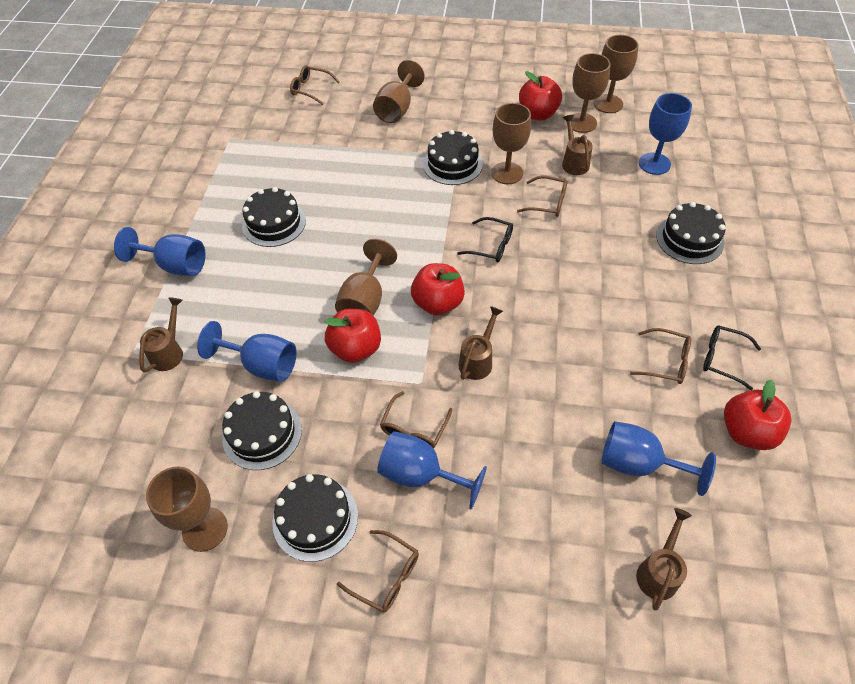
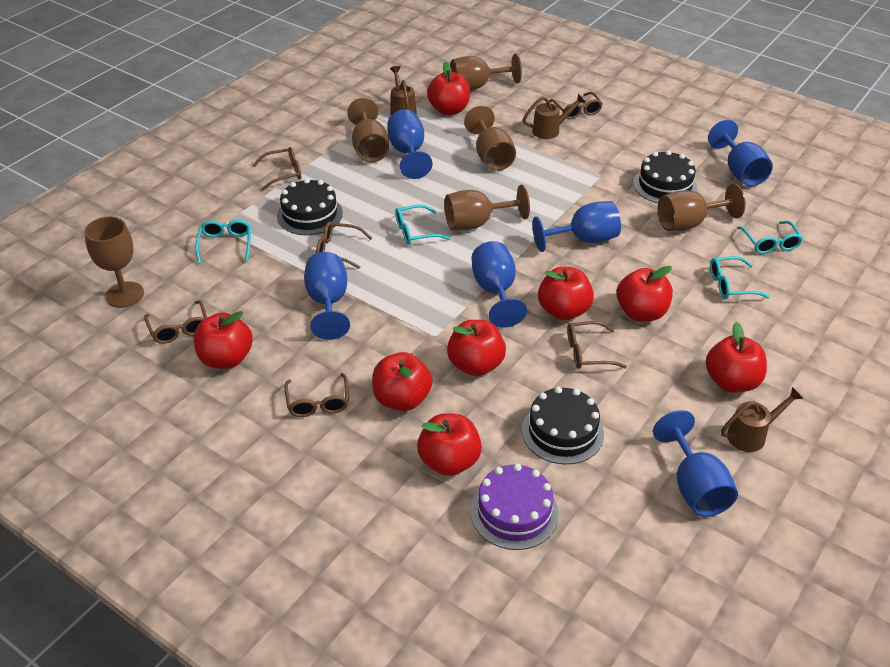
black cake: 5 -> 3
black glasses: 2 -> 0
blue goblet: 5 -> 6
brown glasses: 5 -> 6
brown watering can: 4 -> 3
purple cake: 0 -> 1
red apple: 4 -> 8
turquoise glasses: 0 -> 4

